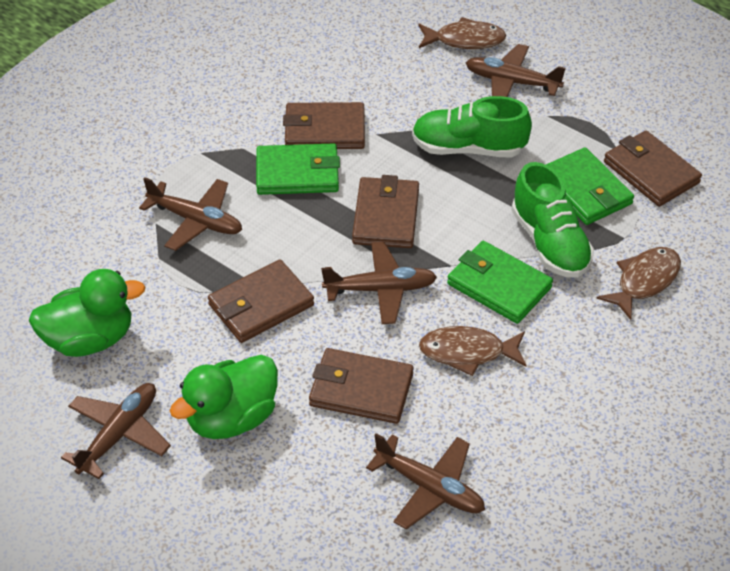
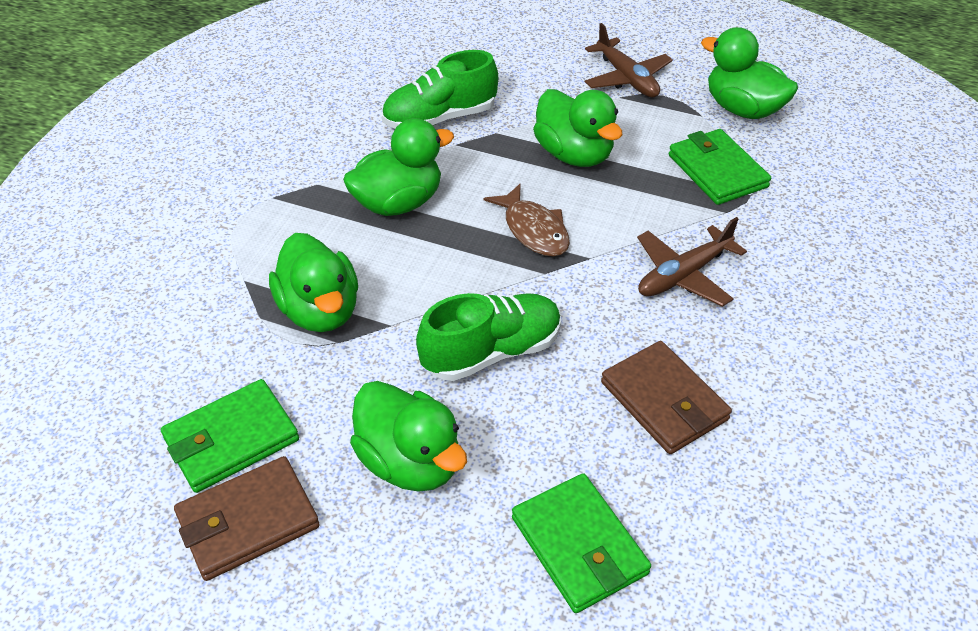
brown fish: 3 -> 1
brown plane: 5 -> 2
brown wallet: 5 -> 2
green duck: 2 -> 5

